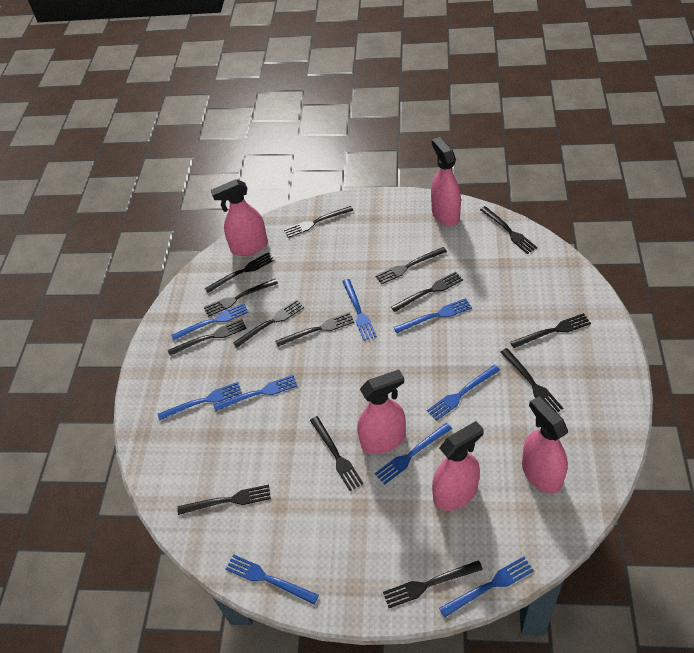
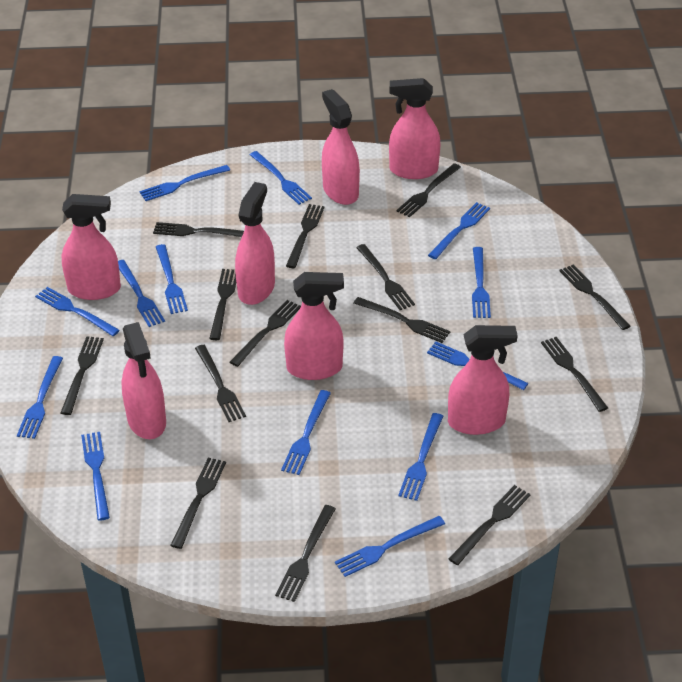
blue fork: 9 -> 13
pink spray bottle: 5 -> 7

